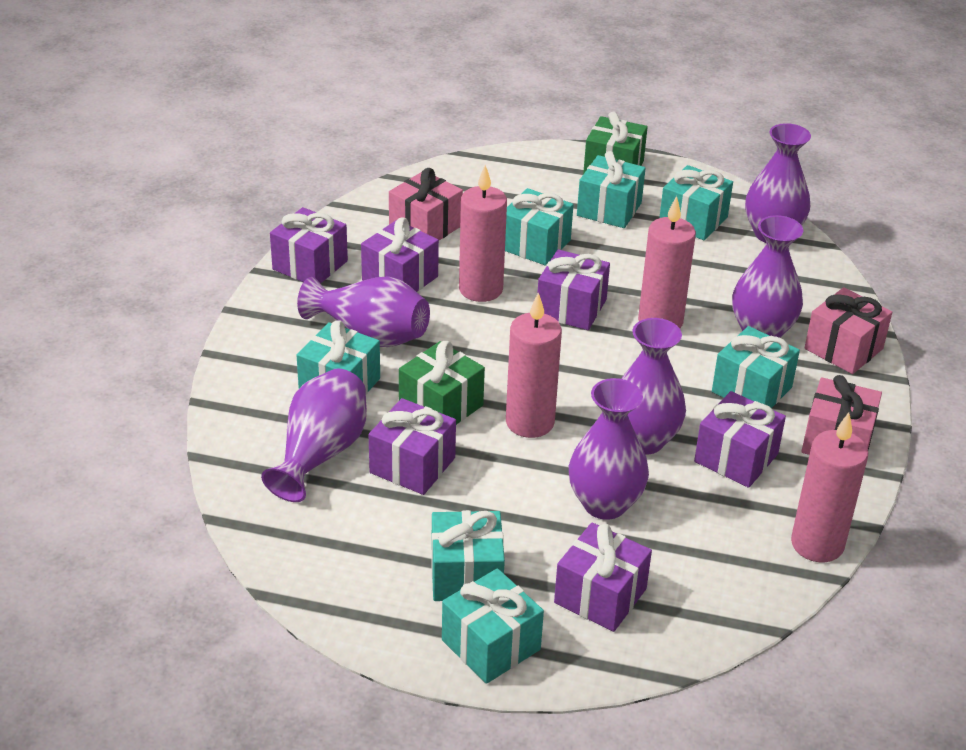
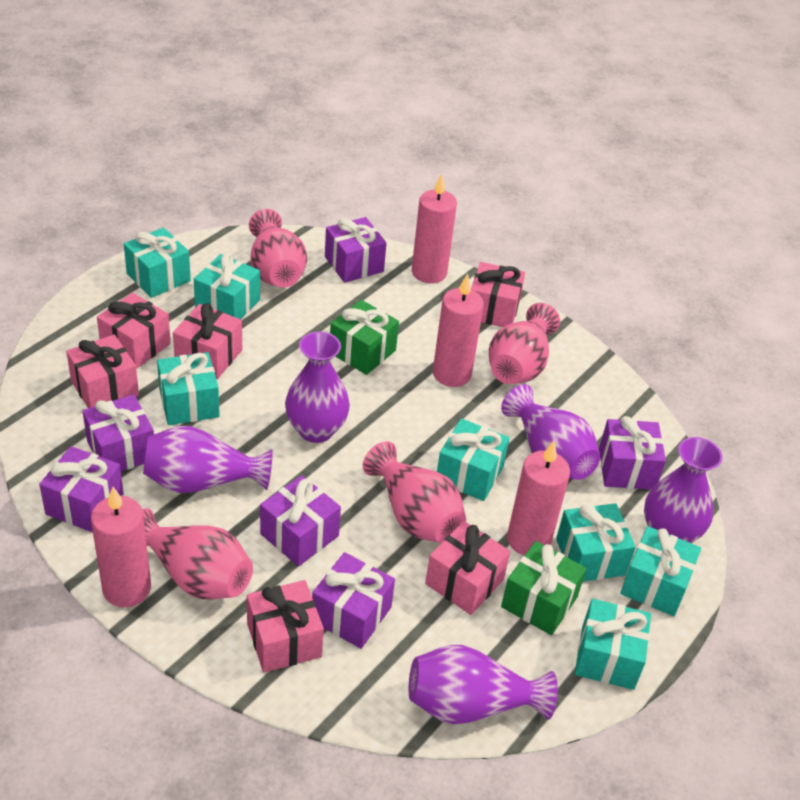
pink gift: 3 -> 6
pink vase: 0 -> 4
purple vase: 6 -> 5

